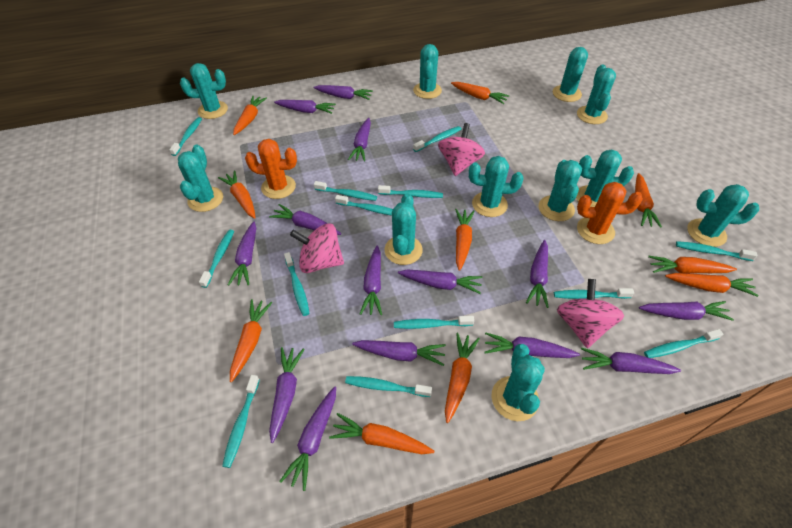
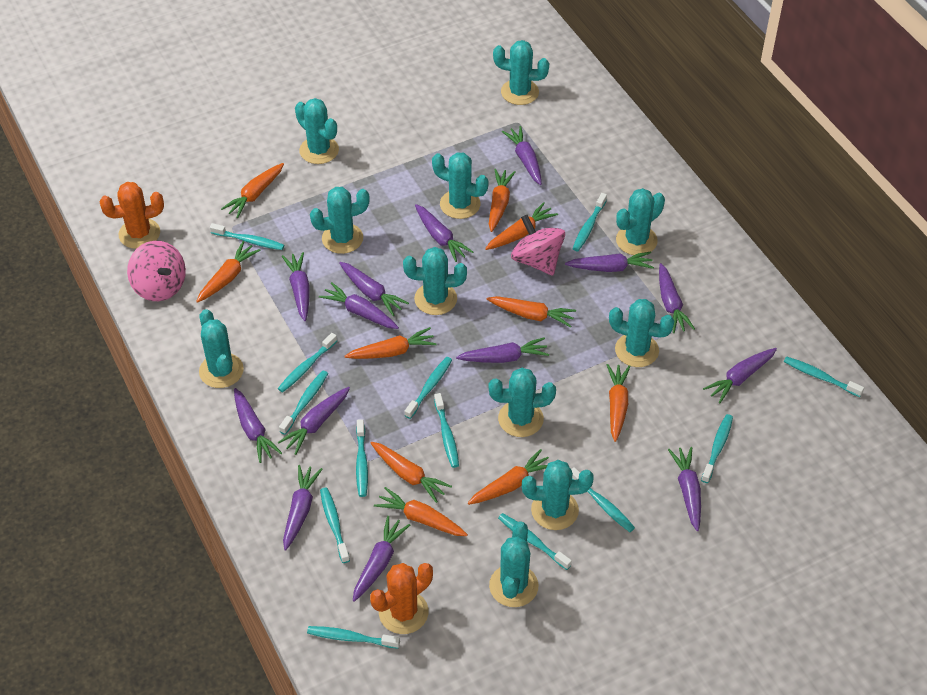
pink spinning top: 3 -> 2

